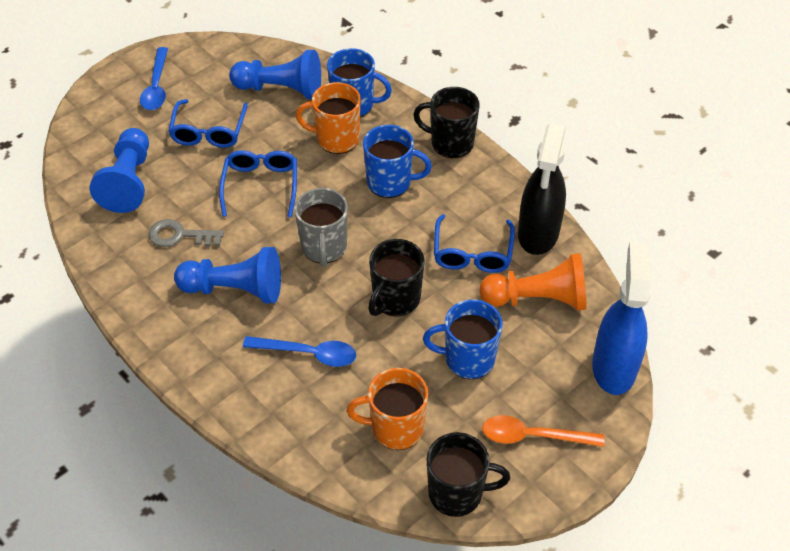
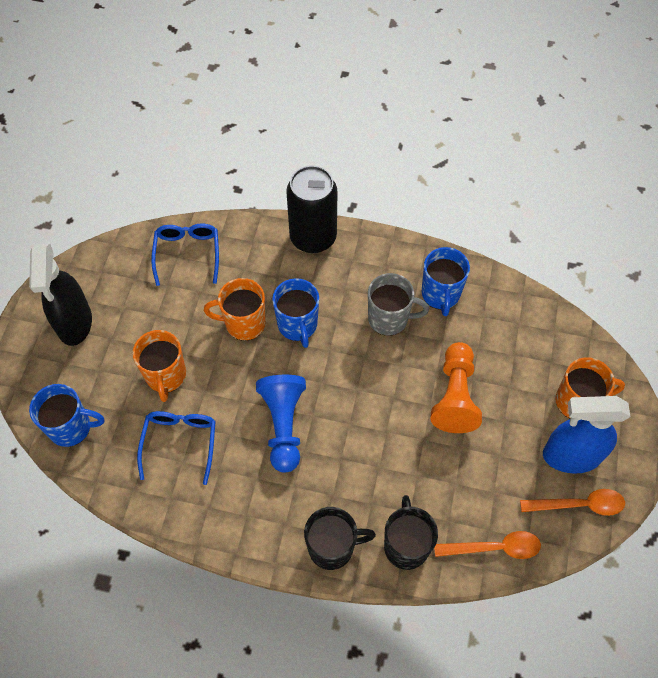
black can: 0 -> 1
black mug: 3 -> 2
blue glasses: 3 -> 2
blue pawn: 3 -> 1
blue spoon: 2 -> 0
grey key: 1 -> 0
orange mug: 2 -> 3
orange spoon: 1 -> 2

